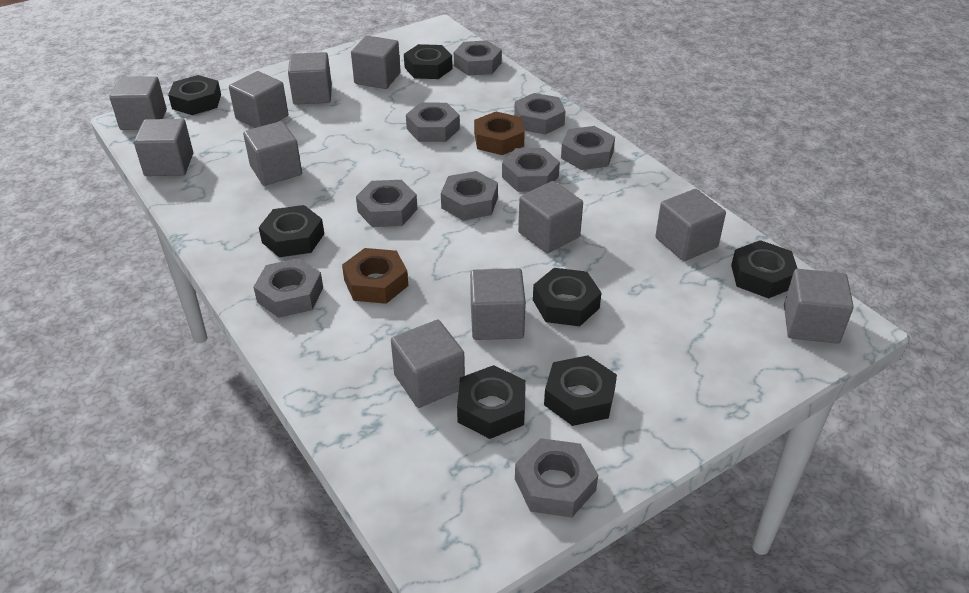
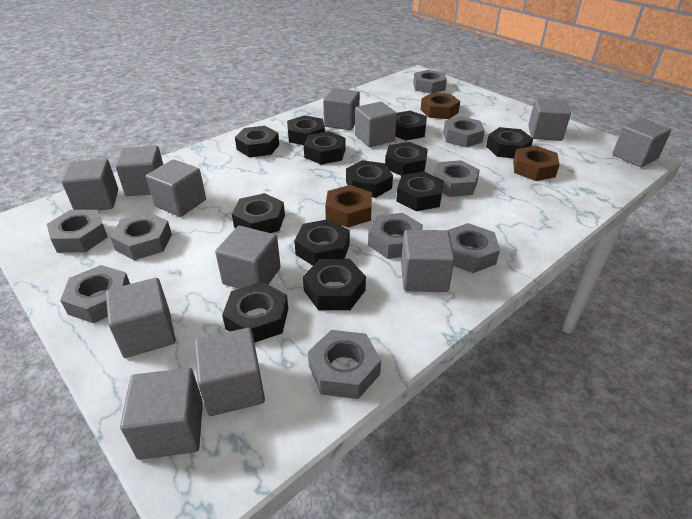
black nut: 7 -> 12
brown nut: 2 -> 3
grey cube: 11 -> 12

